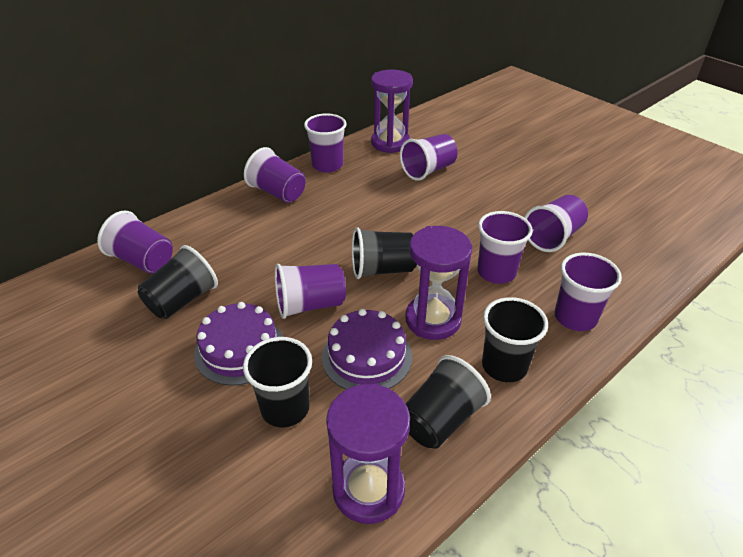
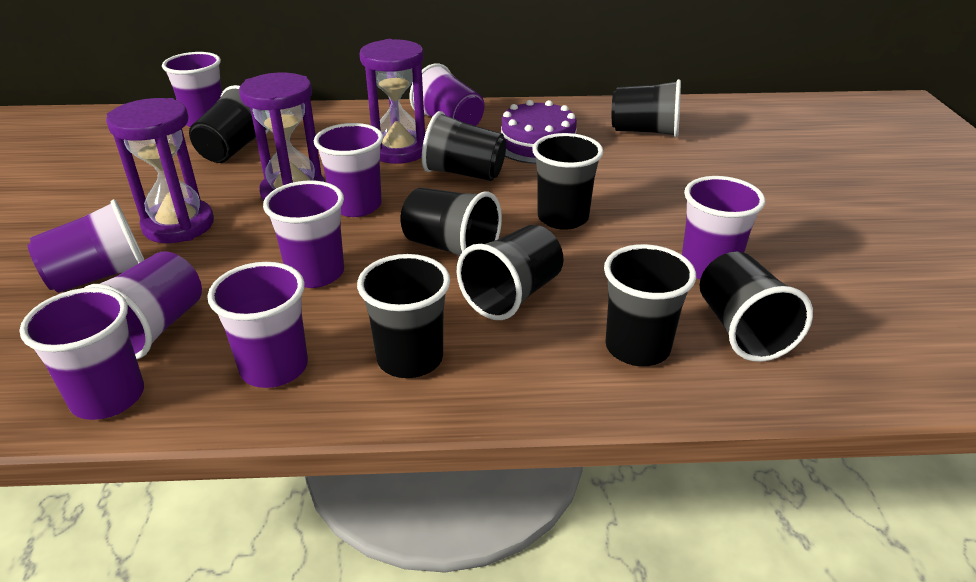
black cup: 5 -> 9
purple cake: 2 -> 1
purple cup: 8 -> 9

